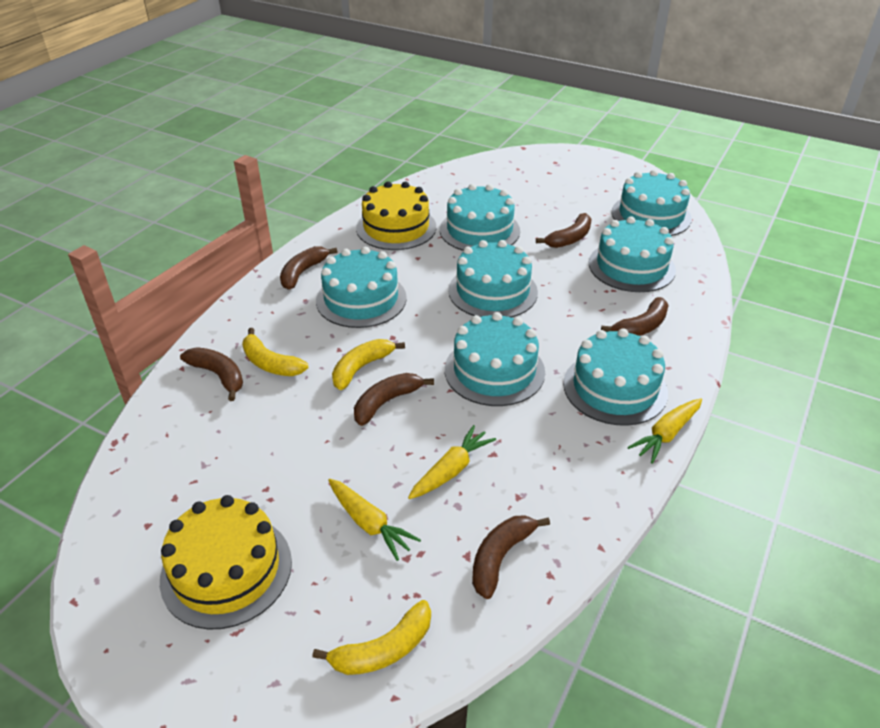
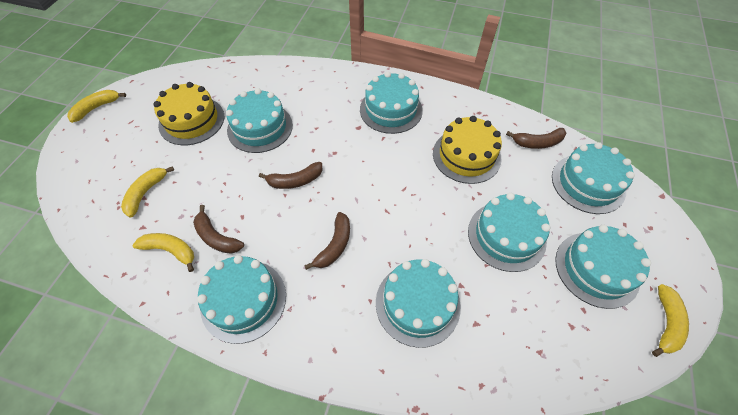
brown banana: 6 -> 4
yellow banana: 3 -> 4
yellow carrot: 3 -> 0

